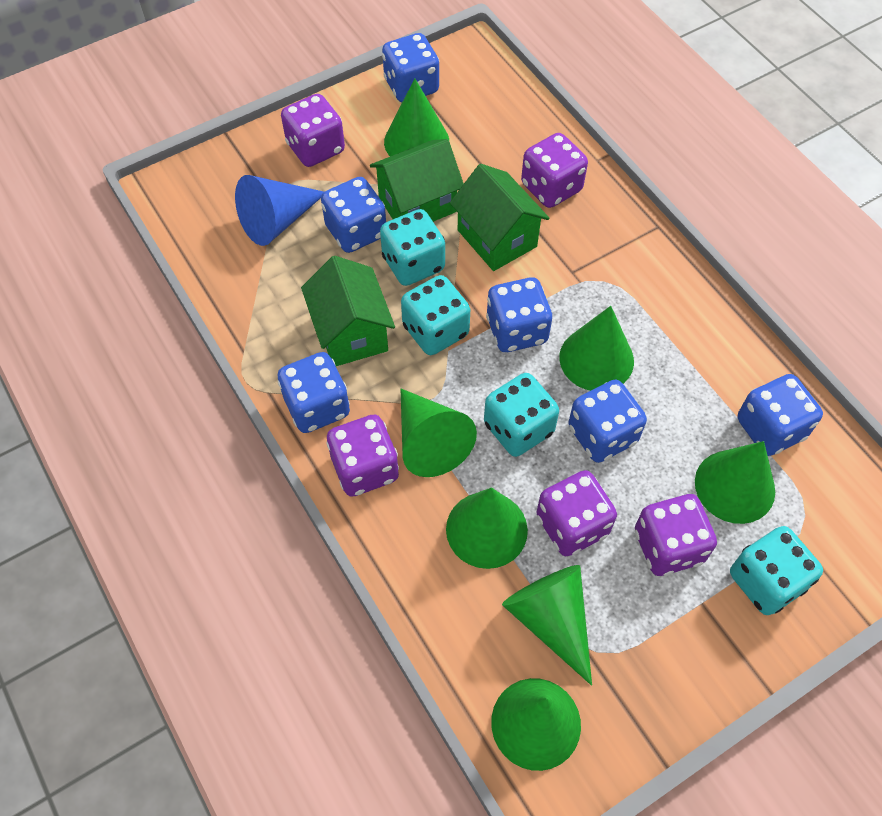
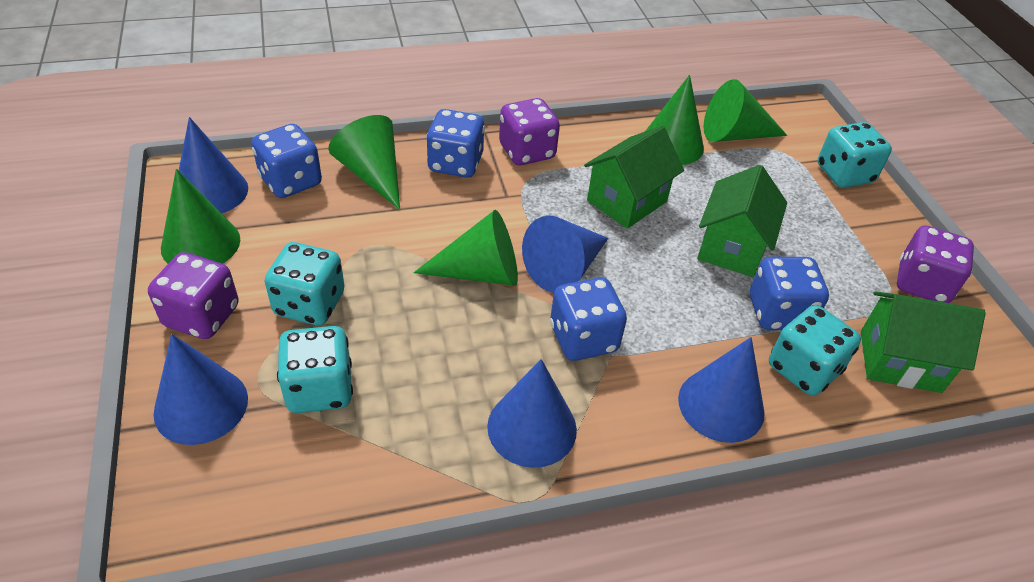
blue cone: 1 -> 5
blue dice: 6 -> 4
green cone: 7 -> 5
purple dice: 5 -> 3

